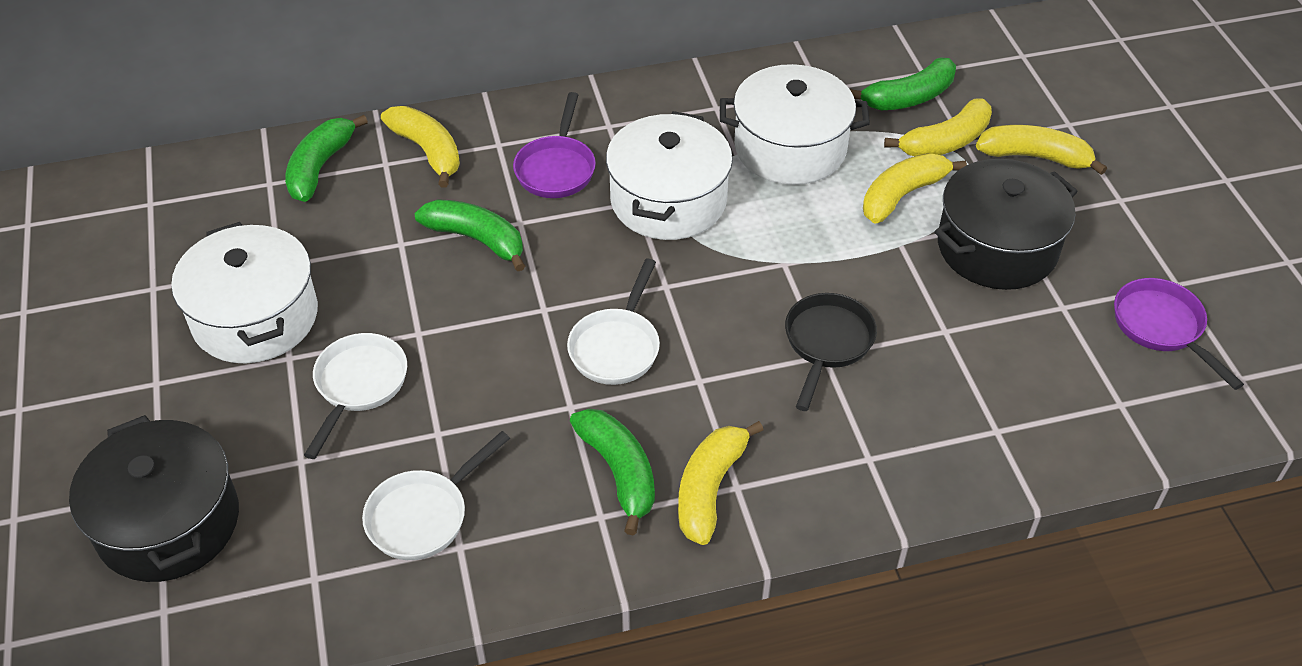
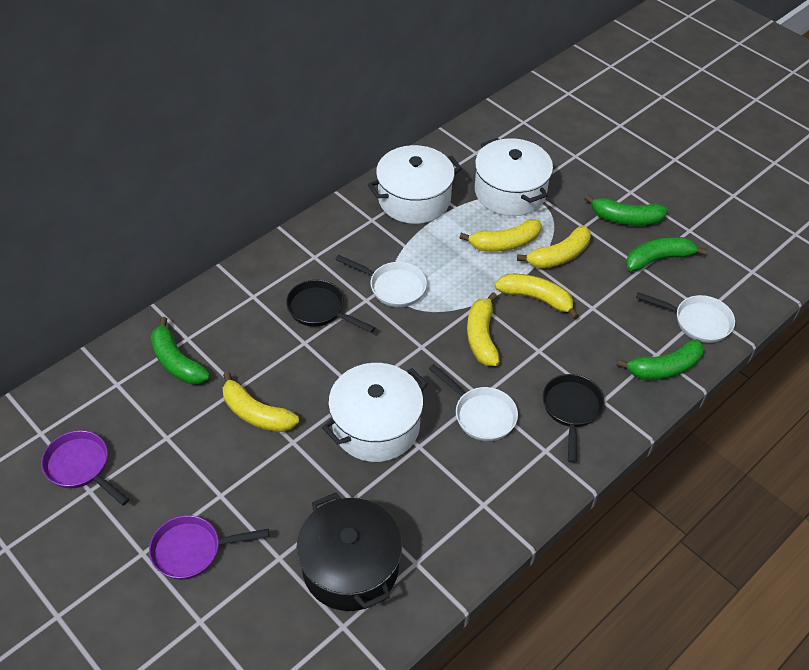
black pan: 1 -> 2
black pot: 2 -> 1

